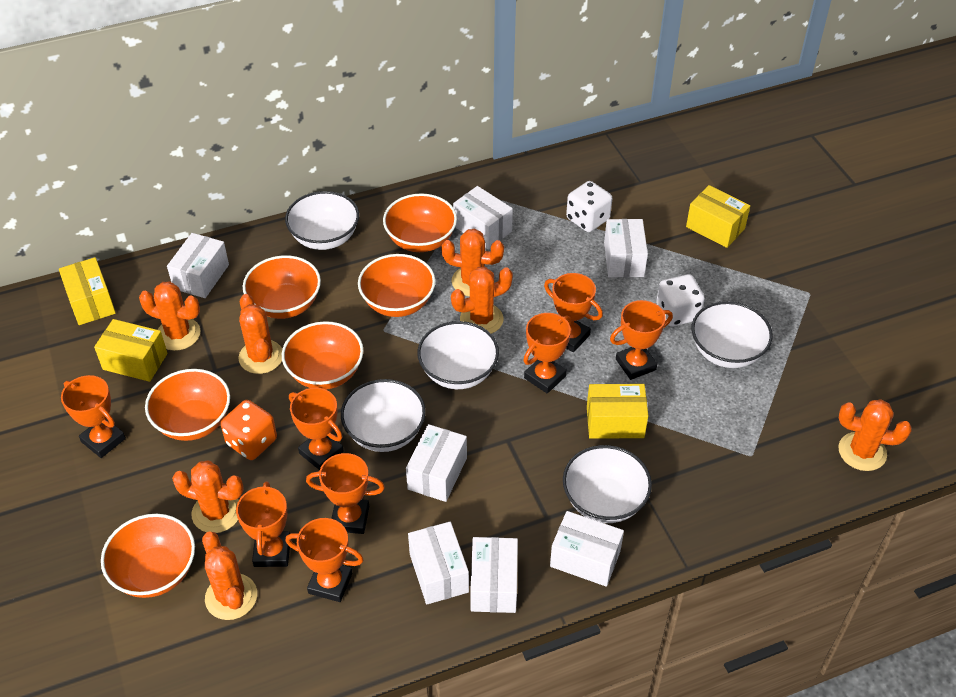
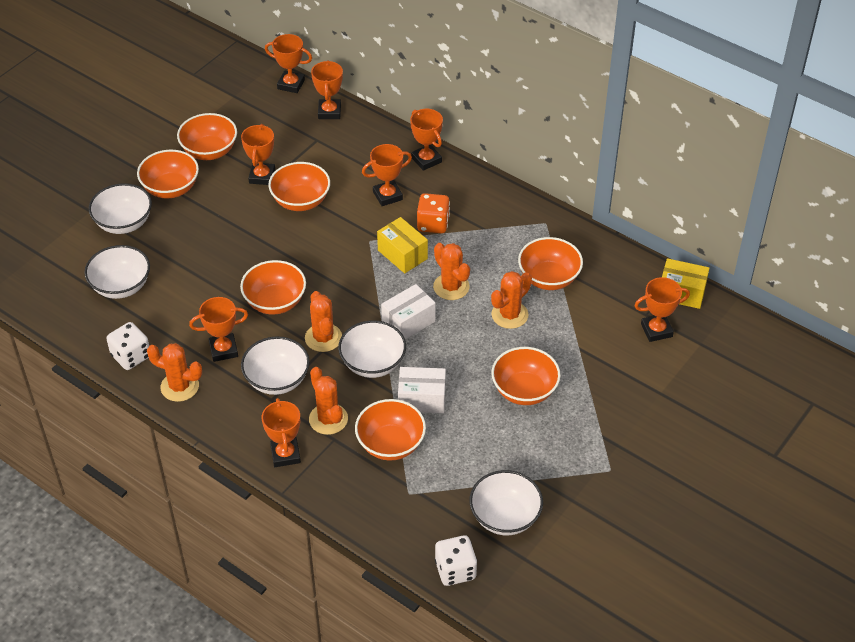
orange bowl: 6 -> 7
orange cactus: 7 -> 5
white box: 7 -> 2
yellow box: 4 -> 2

